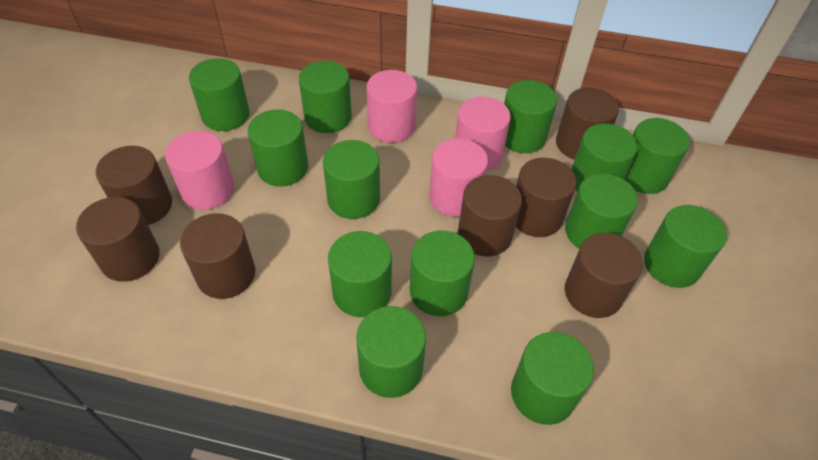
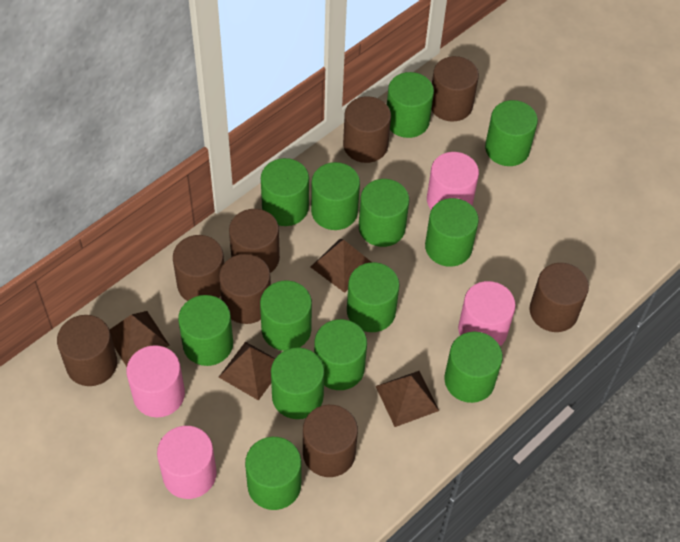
brown cylinder: 7 -> 8
brown pyramid: 0 -> 4

